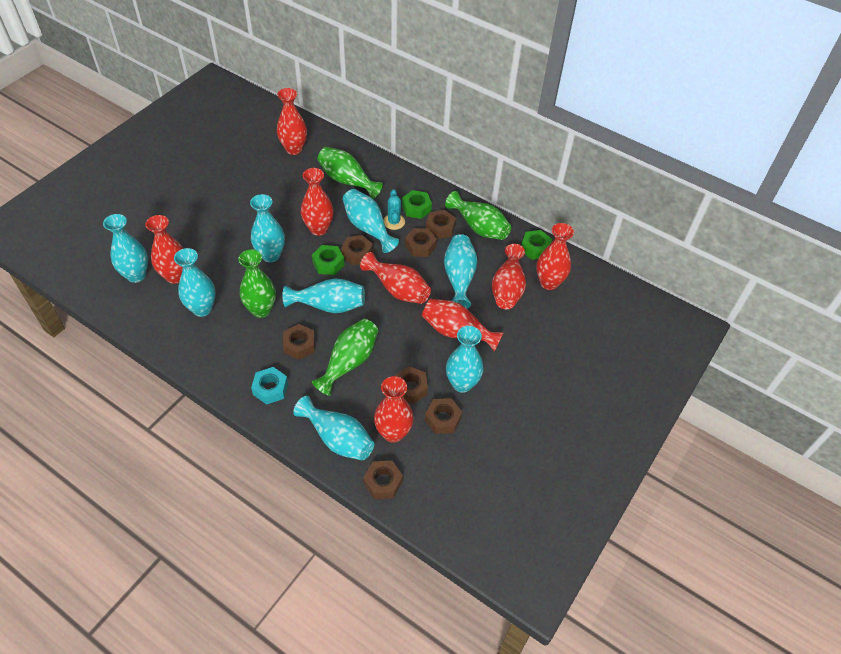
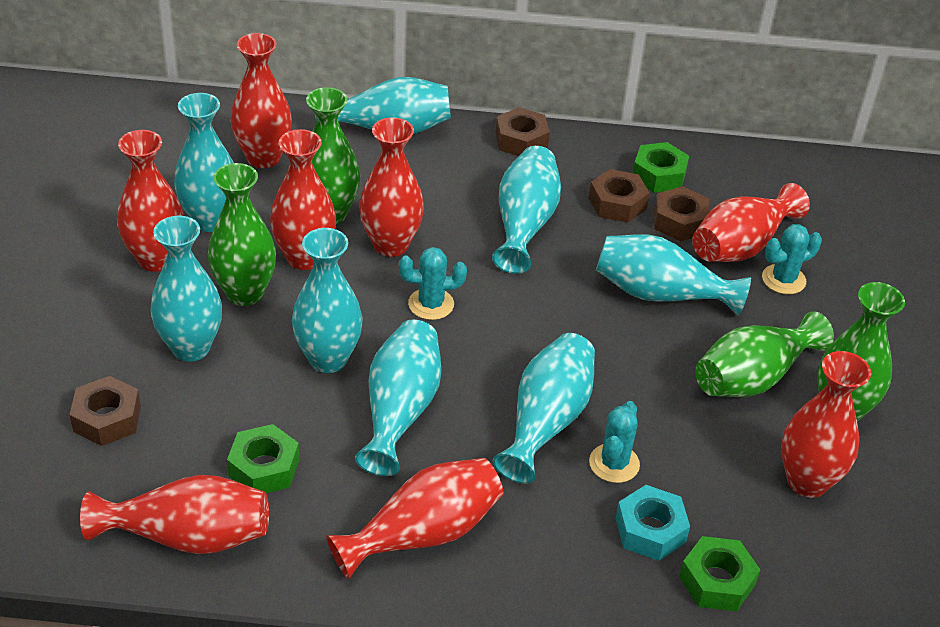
brown nut: 7 -> 4
turquoise cactus: 1 -> 3

